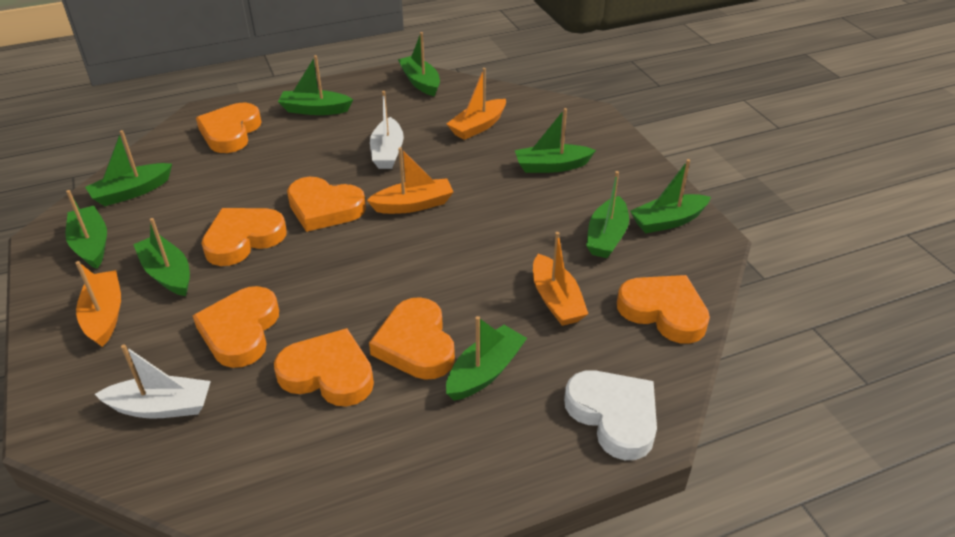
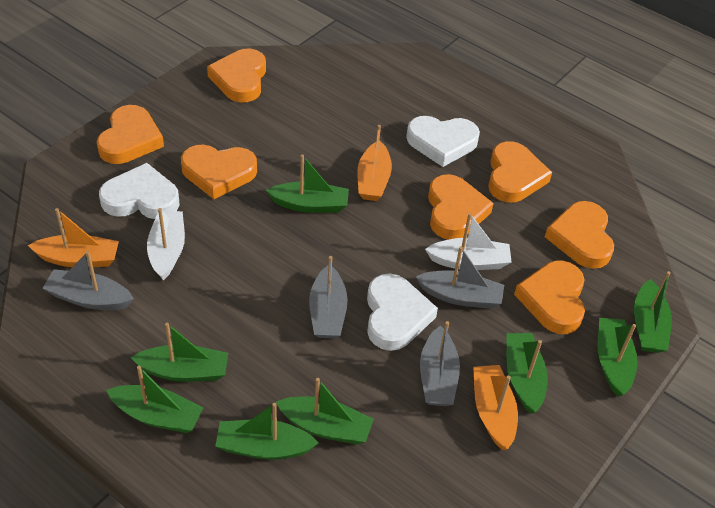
green boat: 9 -> 8
grey boat: 0 -> 4
orange boat: 4 -> 3
white heart: 1 -> 3

